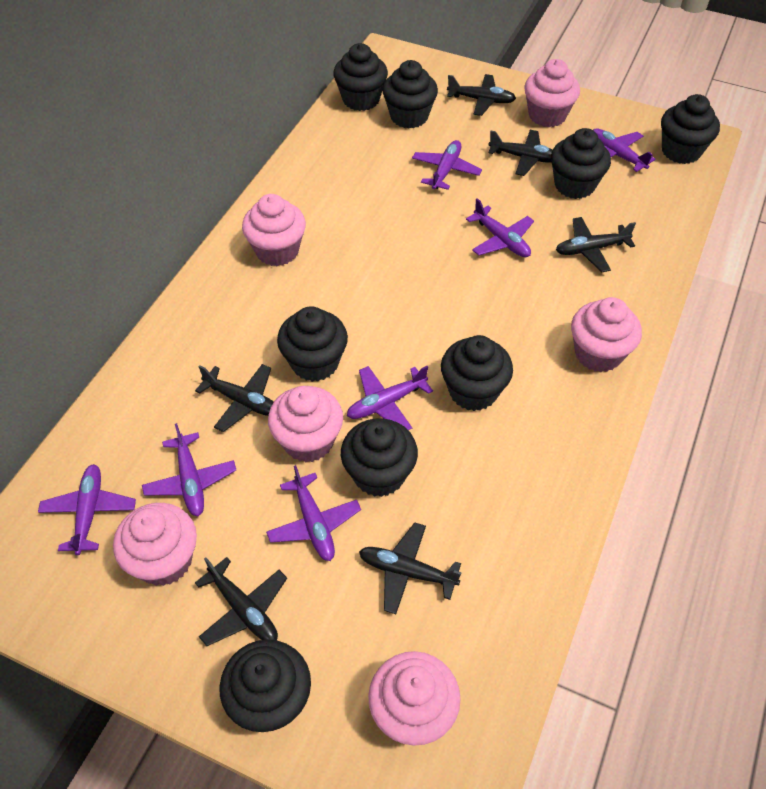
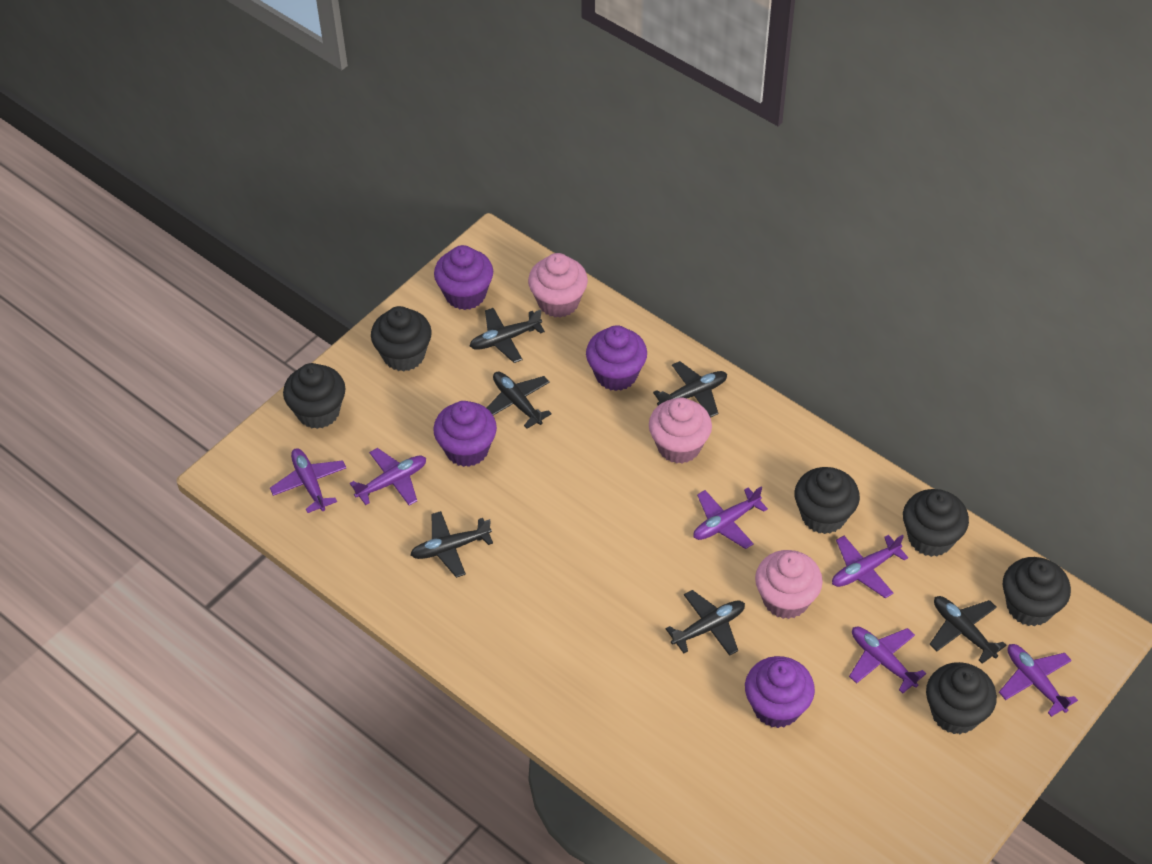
black cupcake: 8 -> 6
pink cupcake: 6 -> 3
purple cupcake: 0 -> 4
purple plane: 7 -> 6

